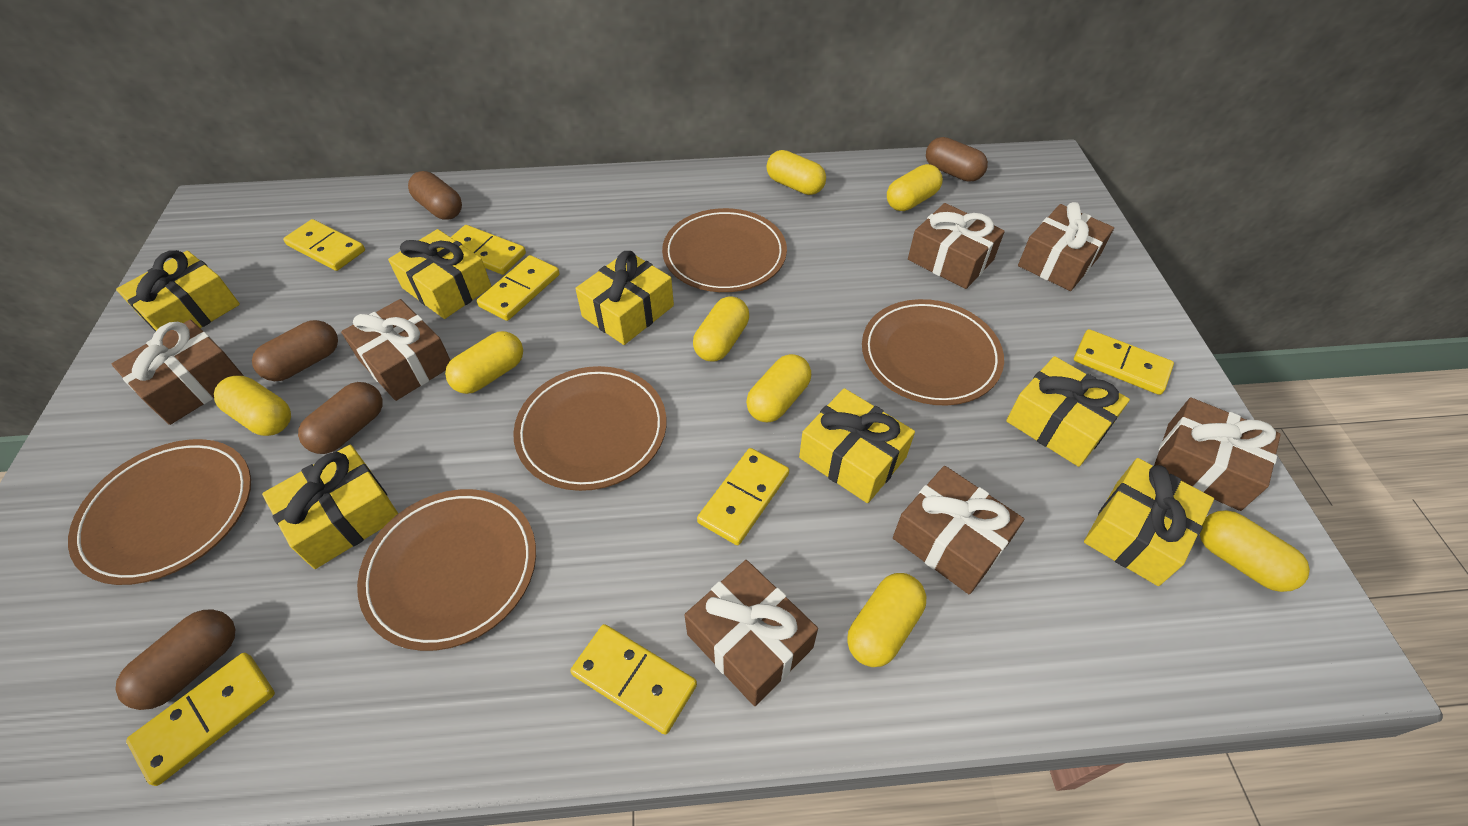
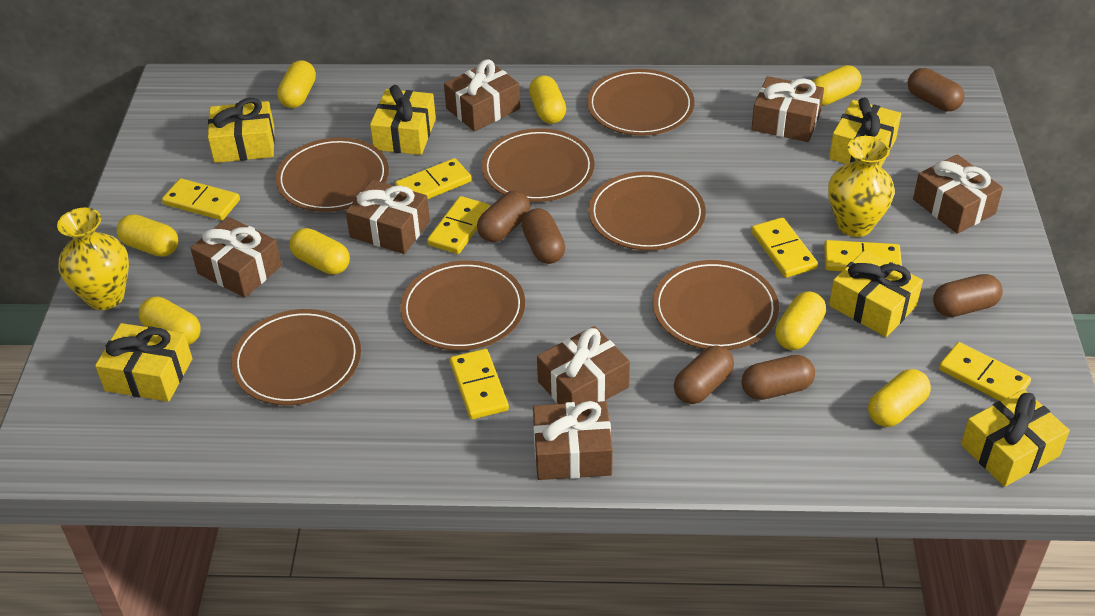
brown capsule: 5 -> 6
brown plate: 5 -> 7
yellow gift: 7 -> 6
yellow vase: 0 -> 2

